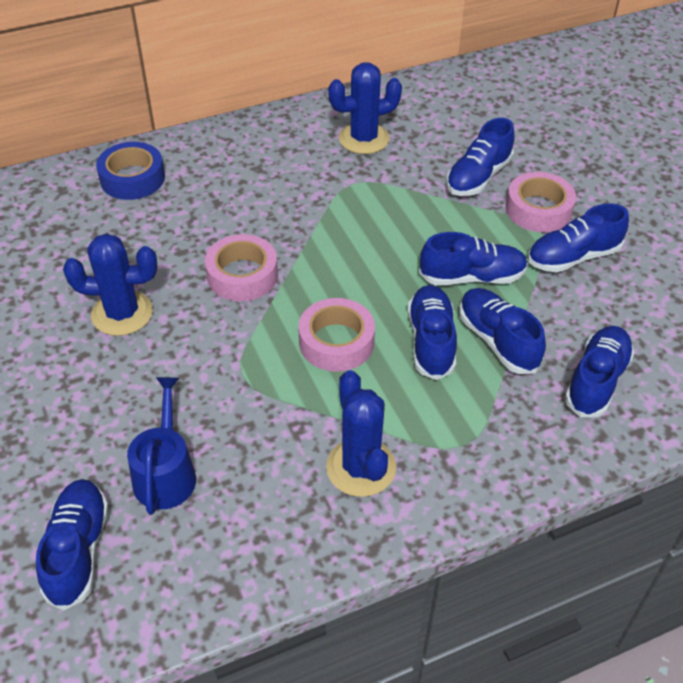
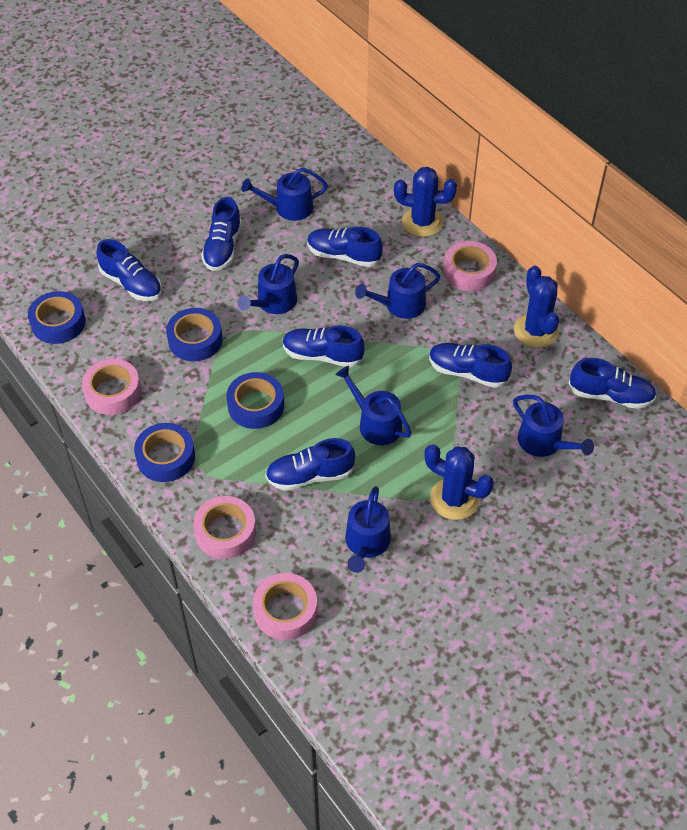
blue tape: 1 -> 4
blue watering can: 1 -> 6
pink tape: 3 -> 4

